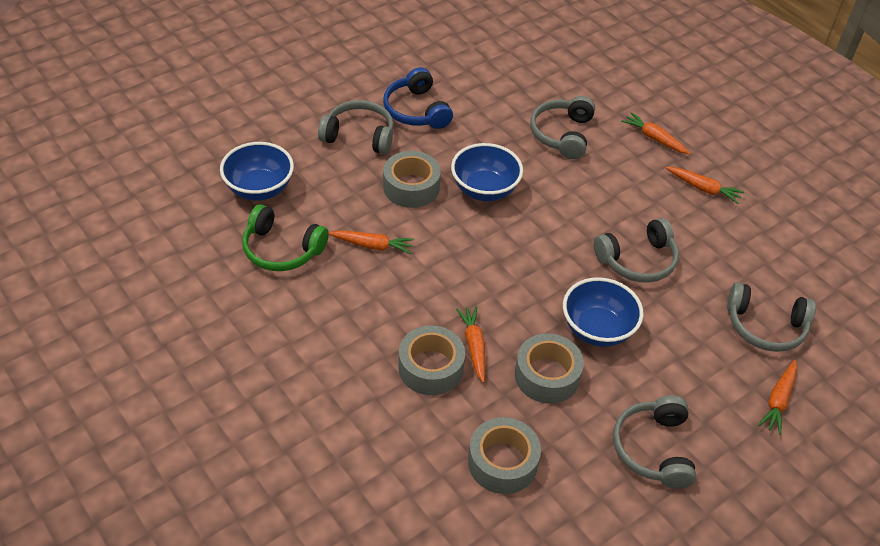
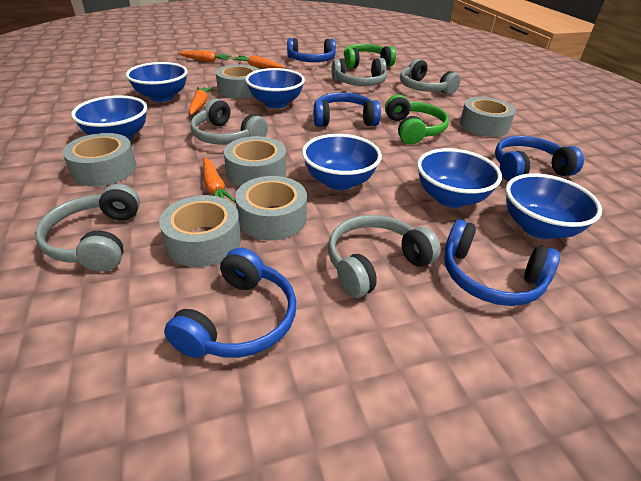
blue bowl: 3 -> 6
blue headphones: 1 -> 5
green headphones: 1 -> 2
grey tape: 4 -> 6
orange carrot: 5 -> 4

